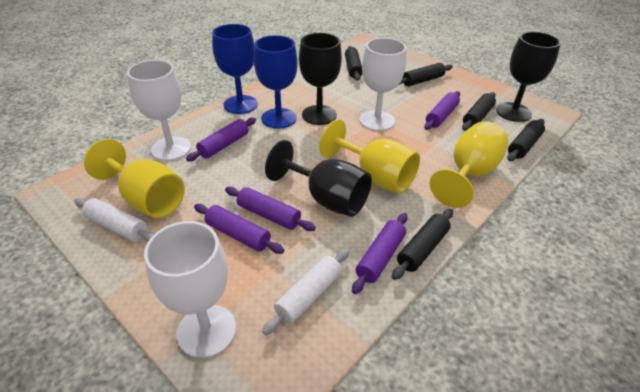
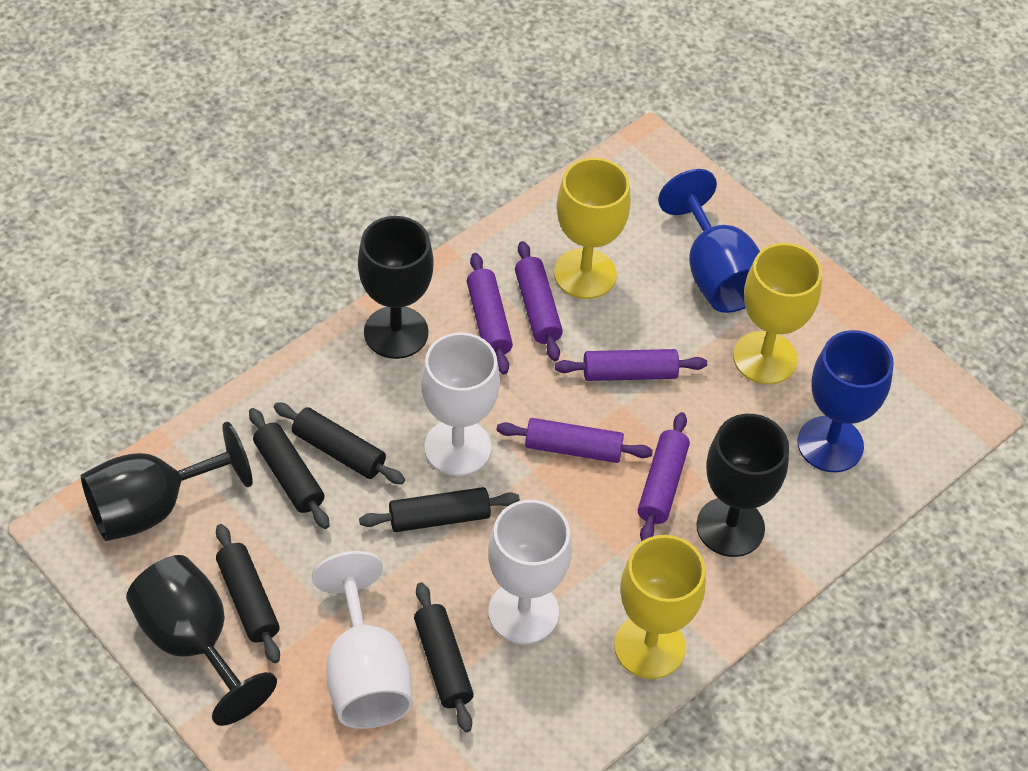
black goblet: 3 -> 4
white rolling pin: 2 -> 0

